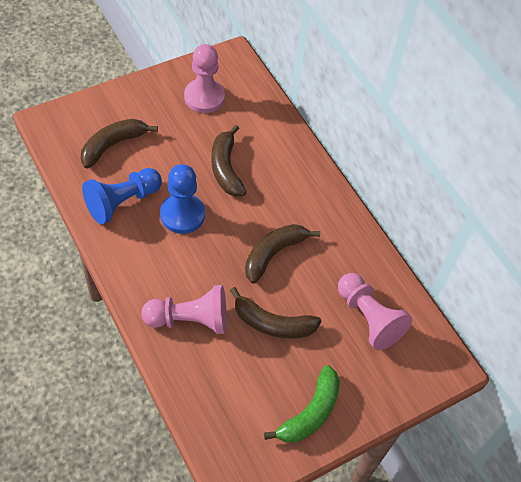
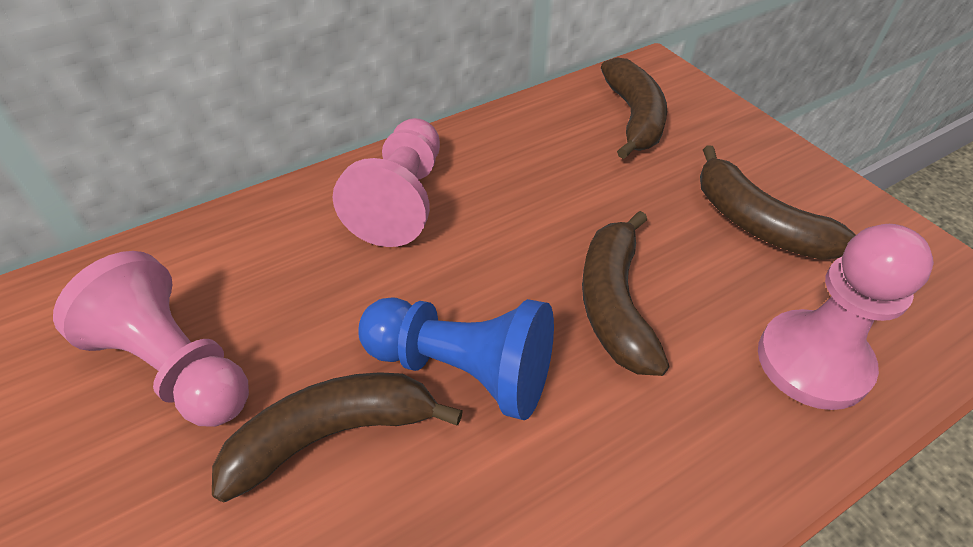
blue pawn: 2 -> 1
green banana: 1 -> 0

